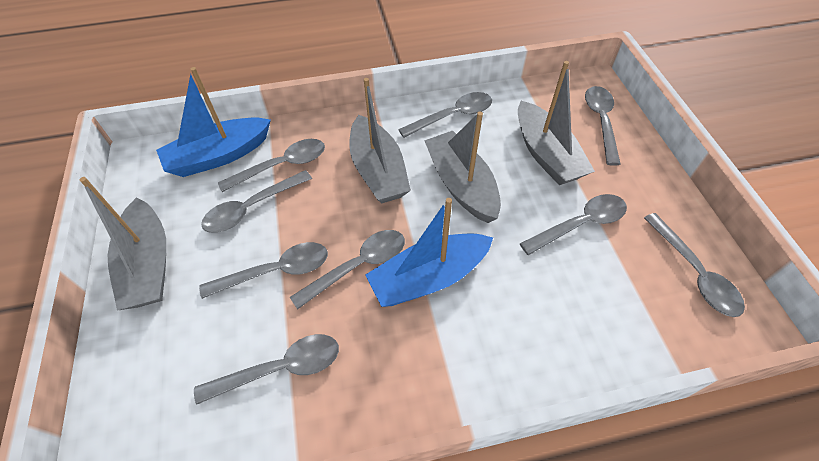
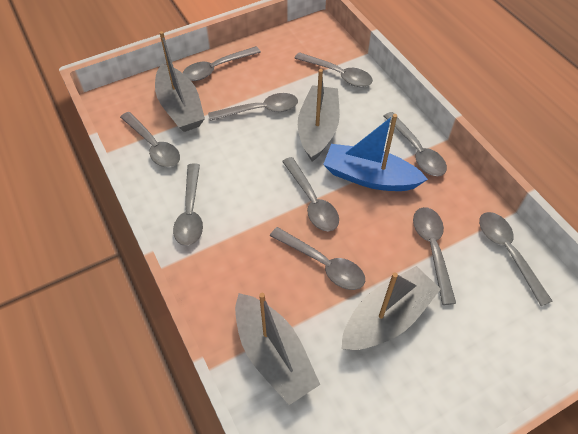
blue boat: 2 -> 1
grey spoon: 9 -> 10

